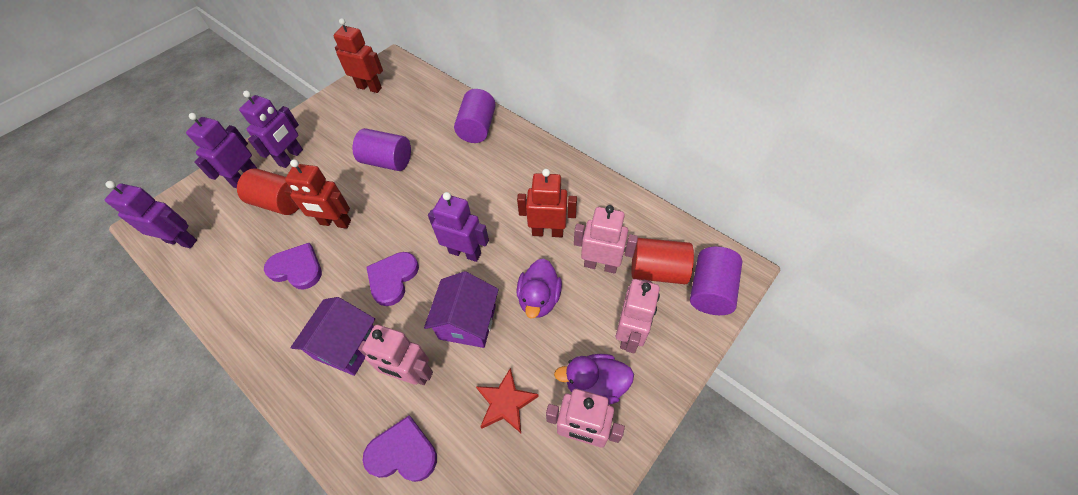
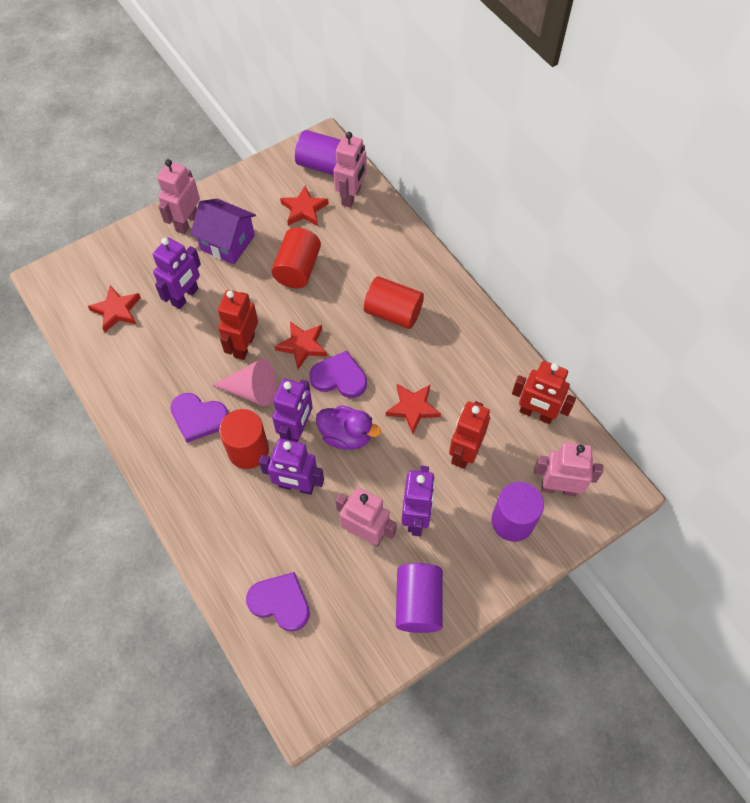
pink cone: 0 -> 1
purple duck: 2 -> 1
purple house: 2 -> 1
red cylinder: 2 -> 3
red star: 1 -> 4

